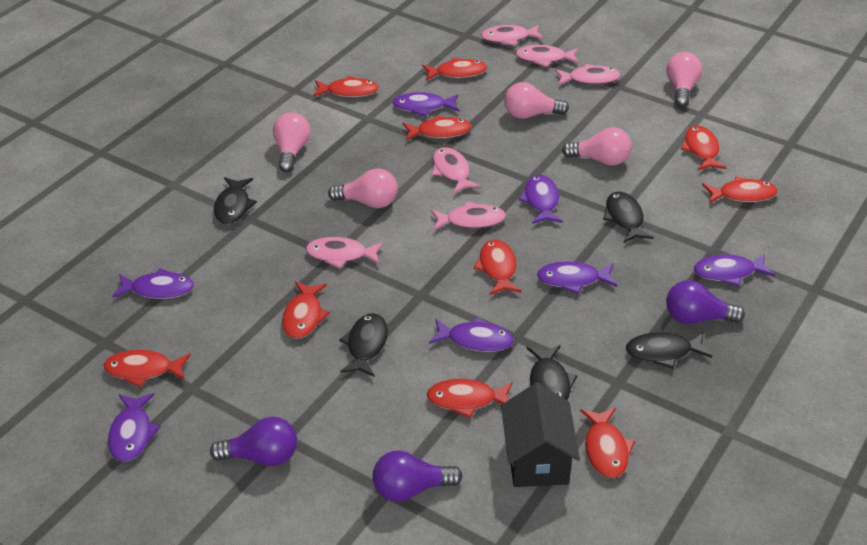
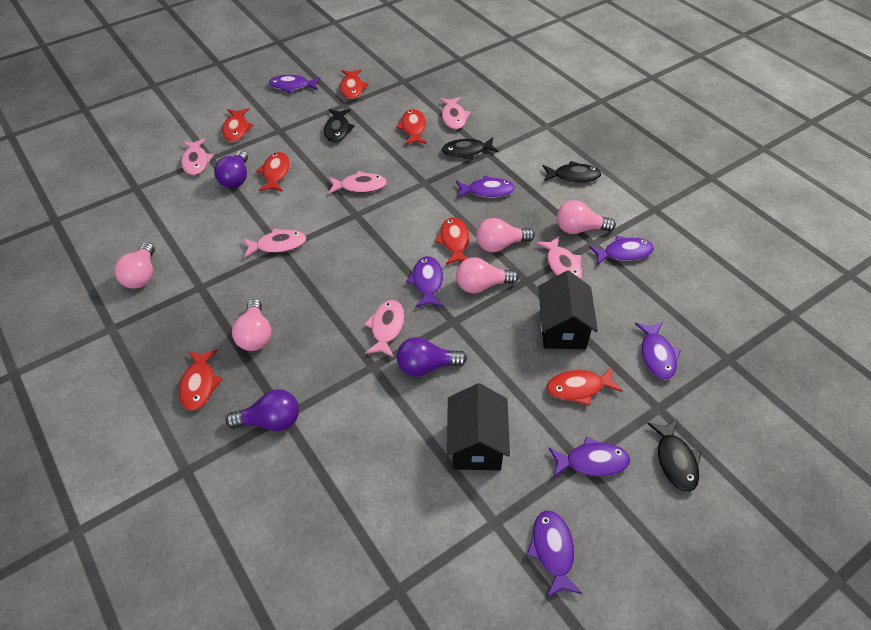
black fish: 5 -> 4
black house: 1 -> 2
red fish: 10 -> 7

